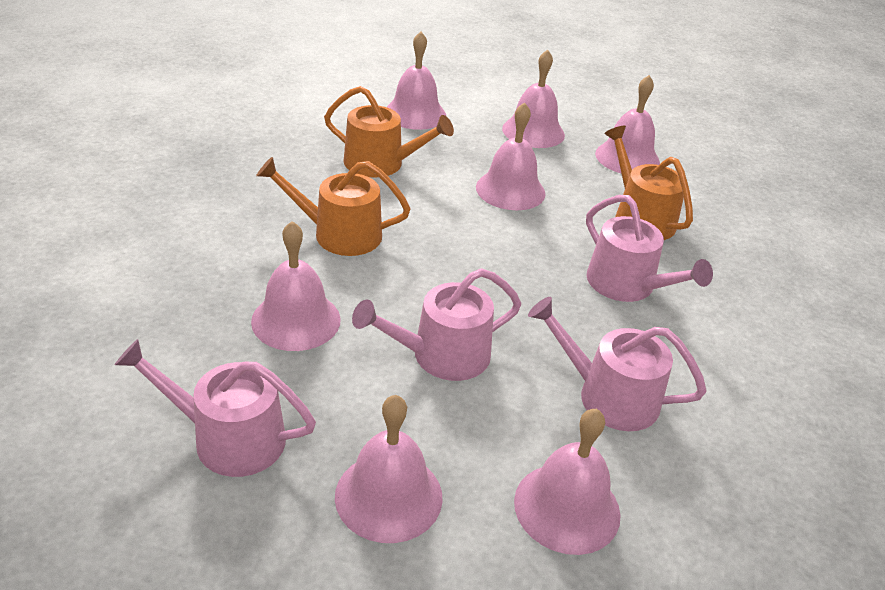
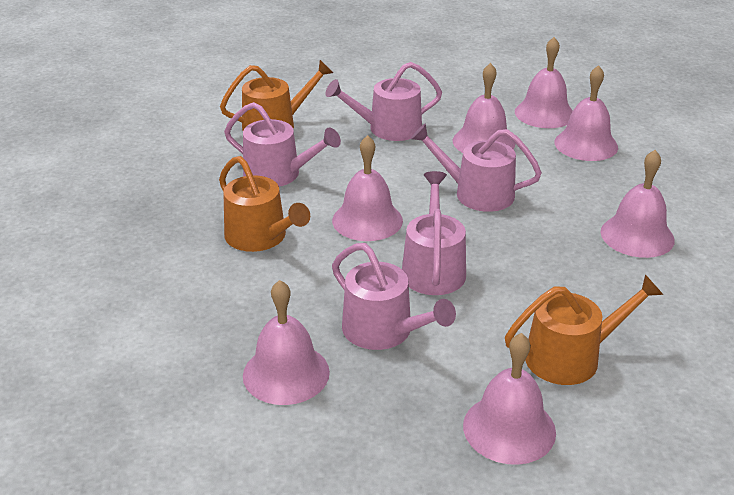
pink watering can: 4 -> 5

